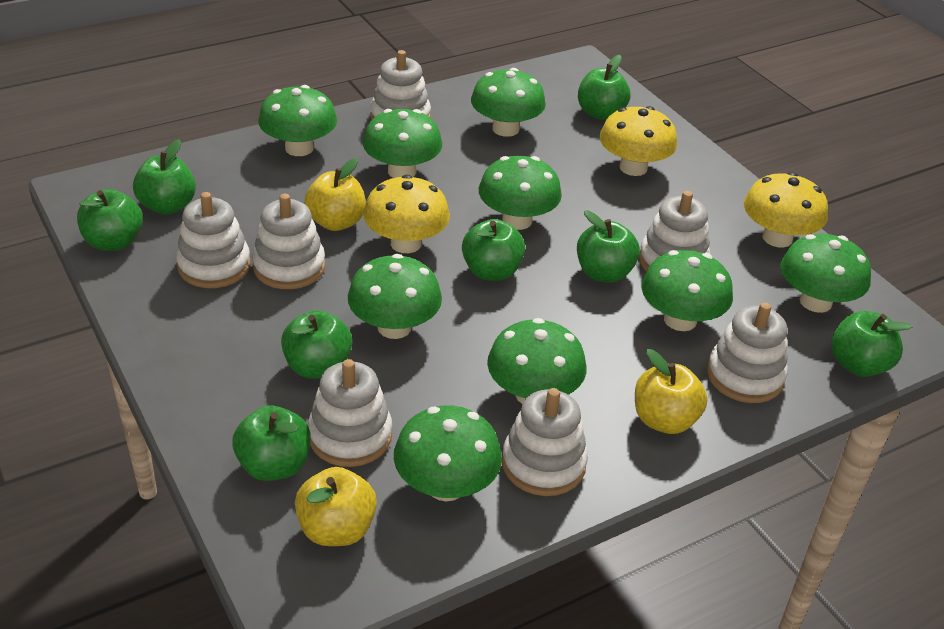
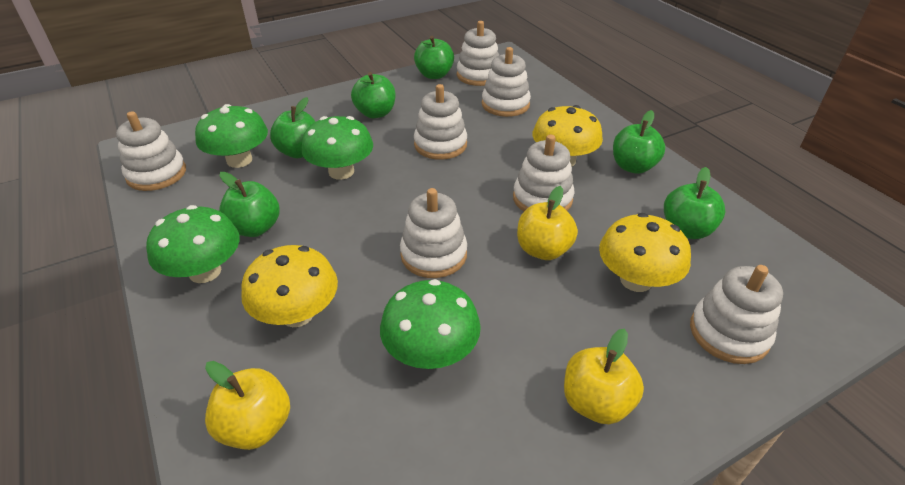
green apple: 8 -> 6
green mushroom: 9 -> 4

